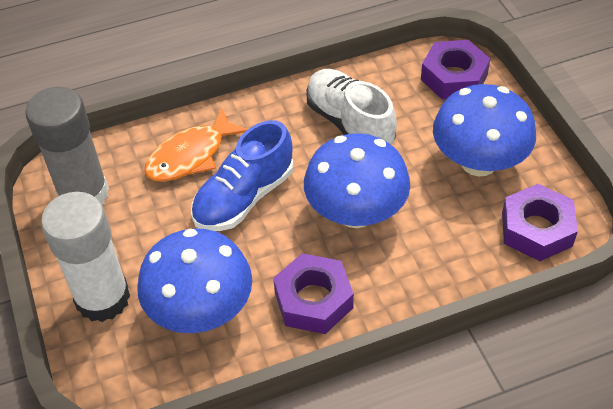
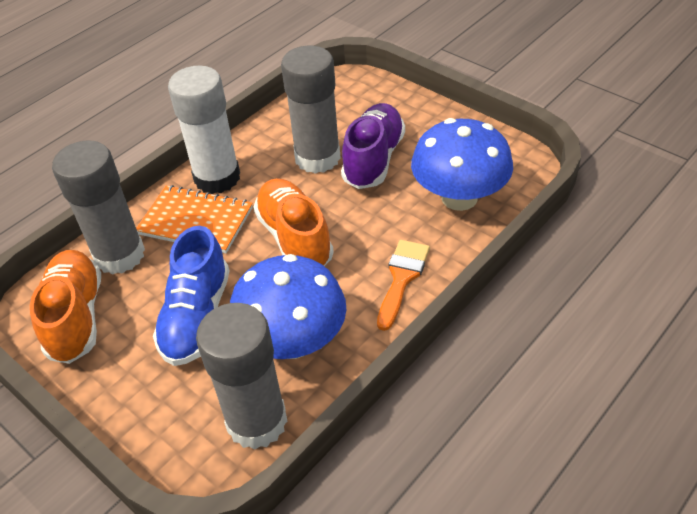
blue mushroom: 3 -> 2
grey glue stick: 1 -> 3
orange brush: 0 -> 1
orange fish: 1 -> 0
orange notebook: 0 -> 1
orange shoe: 0 -> 2
purple nut: 3 -> 0
purple shoe: 0 -> 1
white shoe: 1 -> 0

